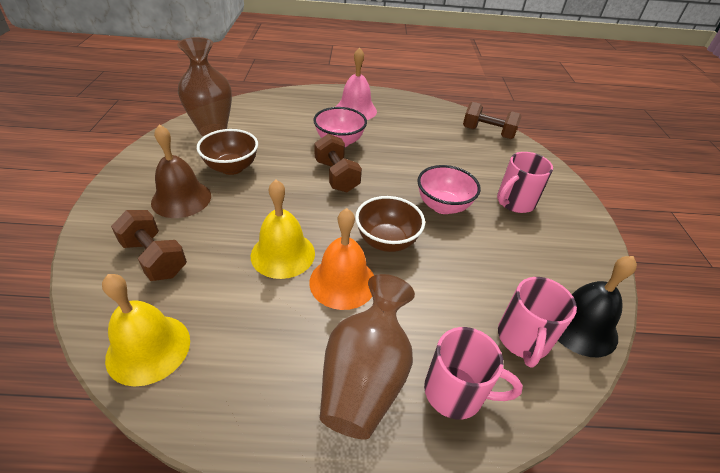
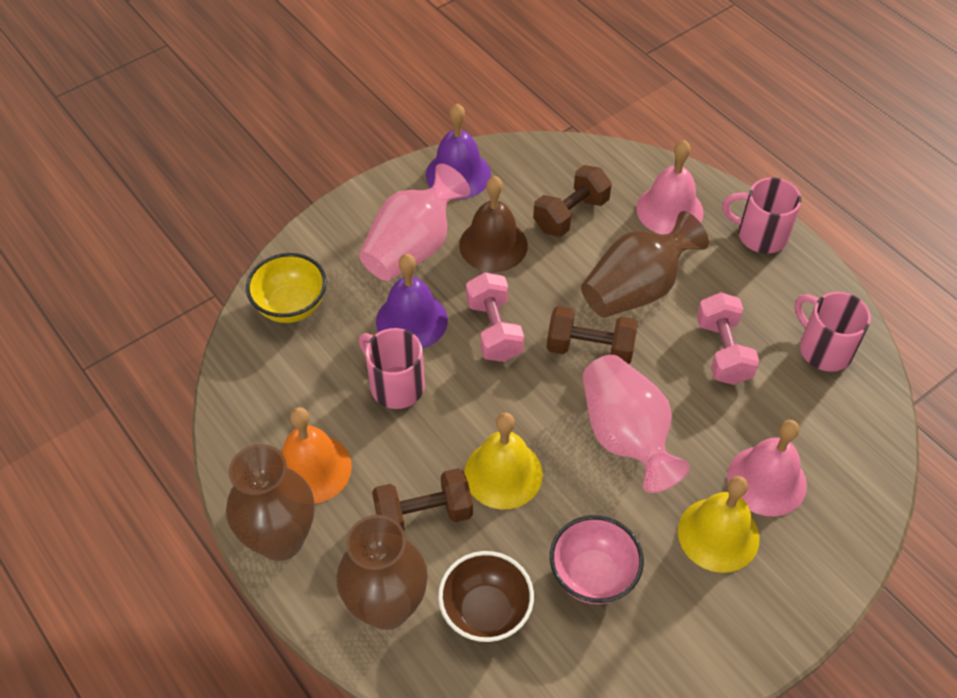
black bell: 1 -> 0
brown bowl: 2 -> 1
brown vase: 2 -> 3
pink bell: 1 -> 2
pink bowl: 2 -> 1
pink dumbbell: 0 -> 2
pink vase: 0 -> 2
purple bell: 0 -> 2
yellow bowl: 0 -> 1

